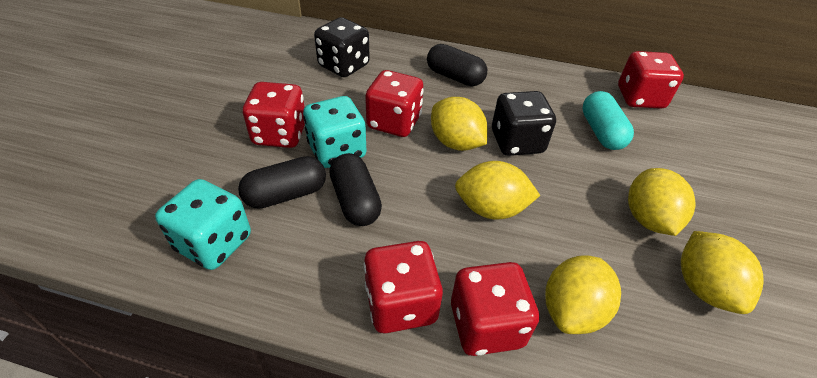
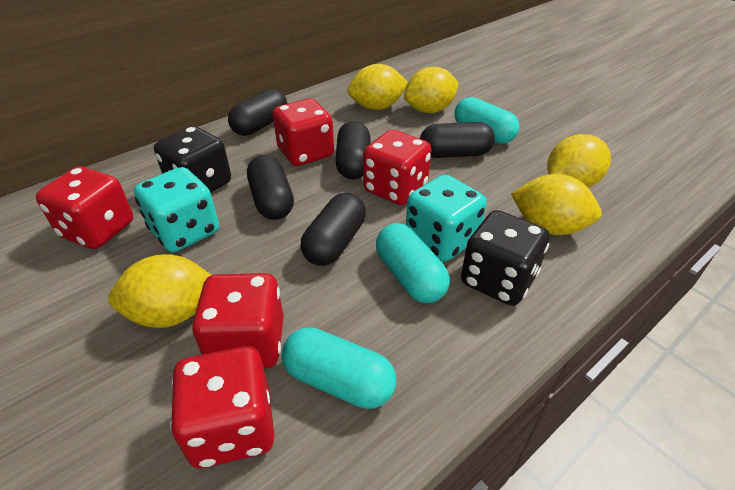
black capsule: 3 -> 5
turquoise capsule: 1 -> 3

